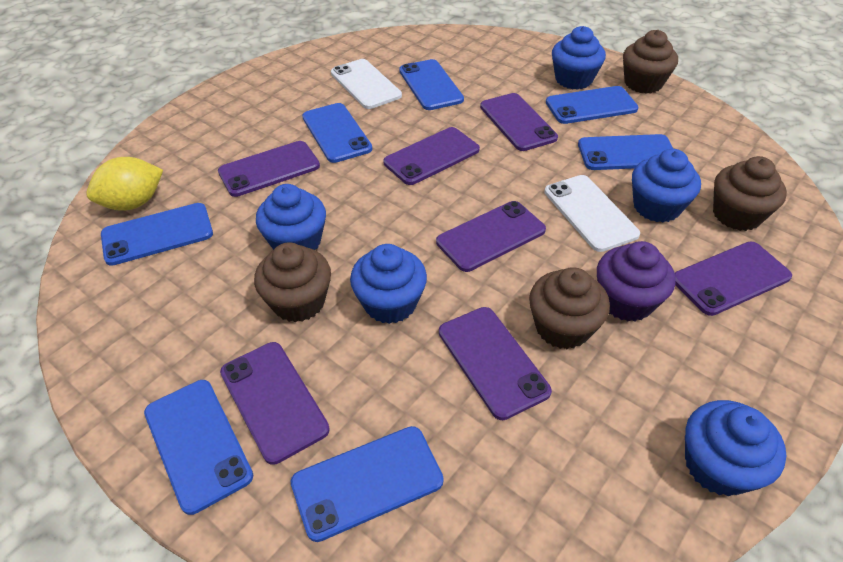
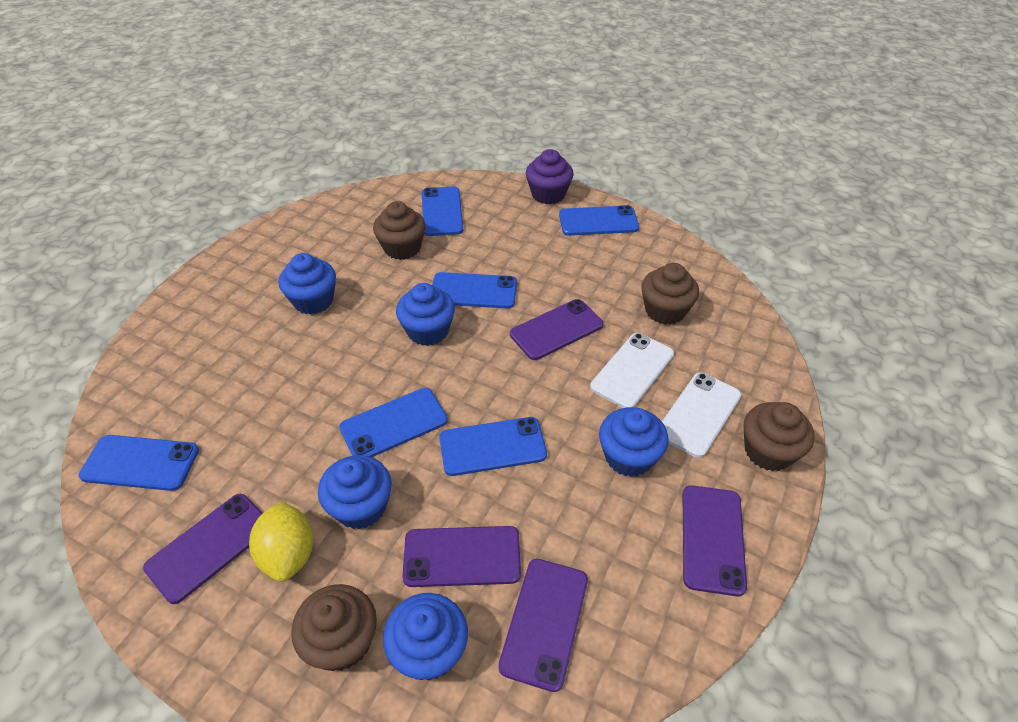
blue phone: 7 -> 6
purple phone: 7 -> 5

